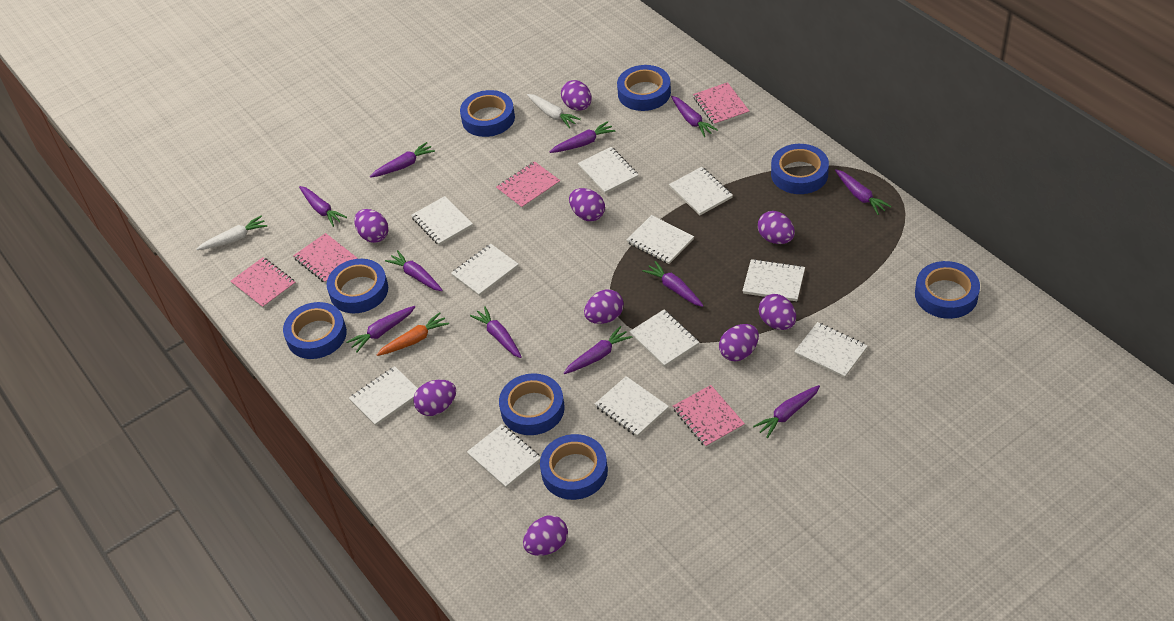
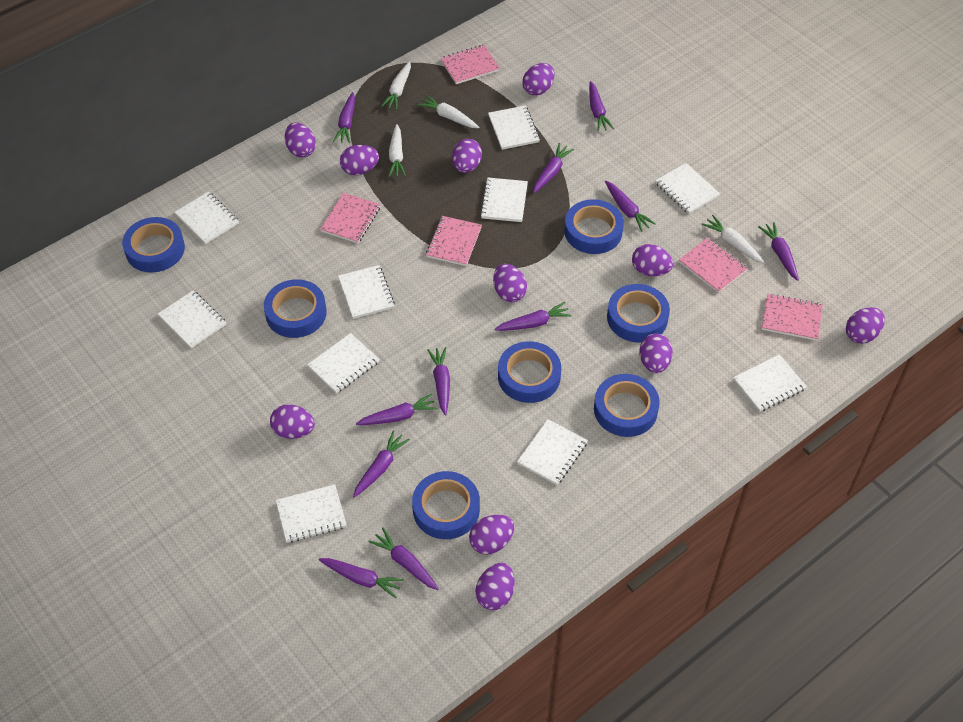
blue tape: 8 -> 7
orange carrot: 1 -> 0
purple egg: 9 -> 11
white carrot: 2 -> 4
white notebook: 11 -> 10

